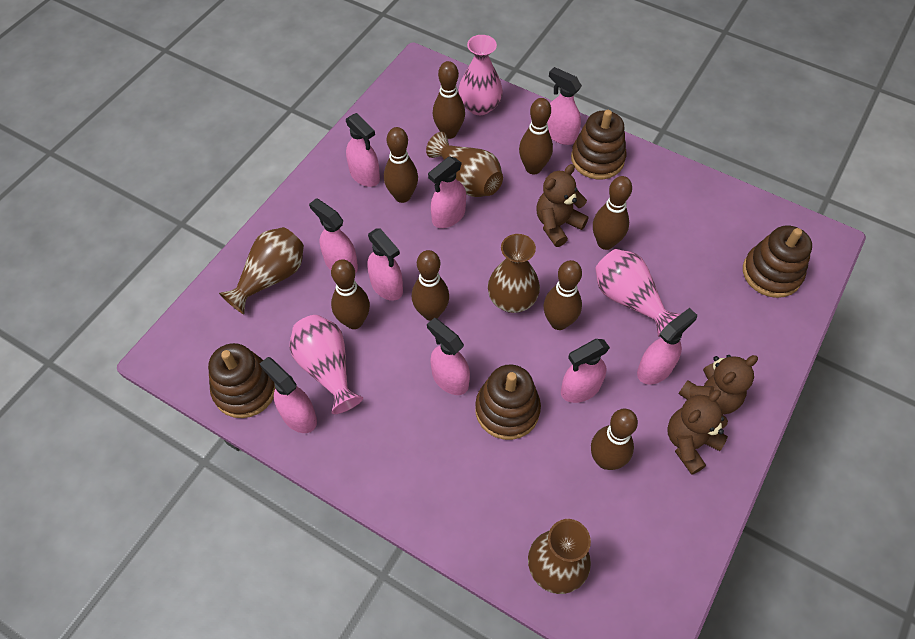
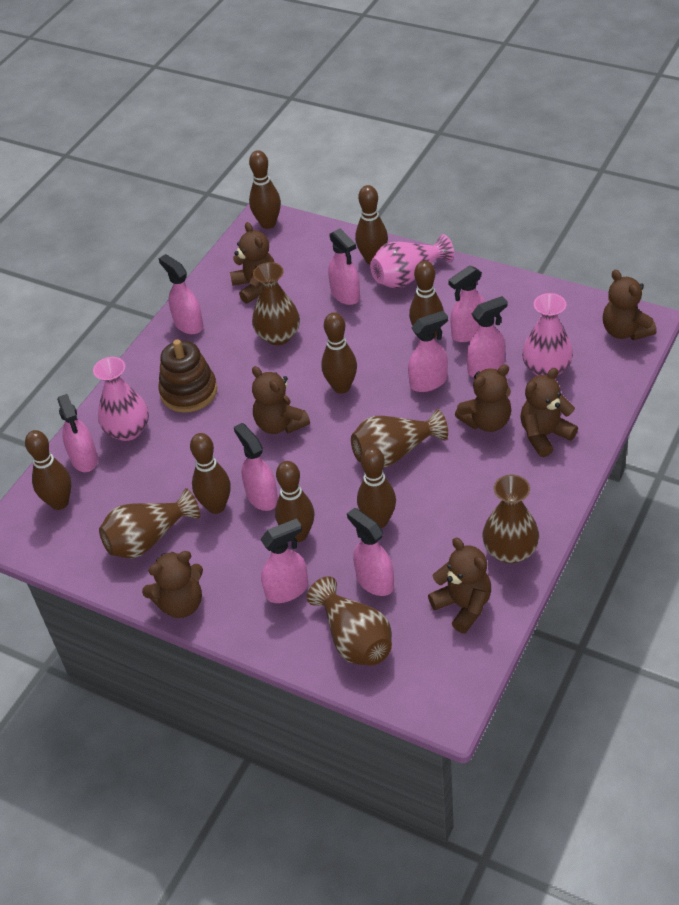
brown stacking toy: 4 -> 1
brown teddy bear: 3 -> 7
brown vase: 4 -> 5

